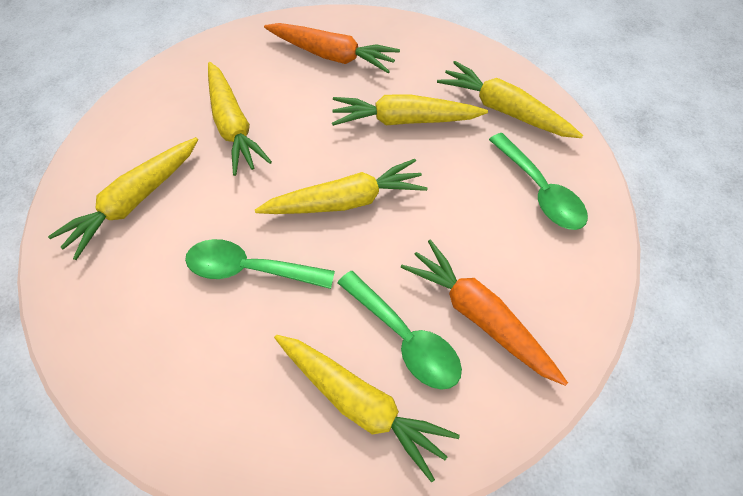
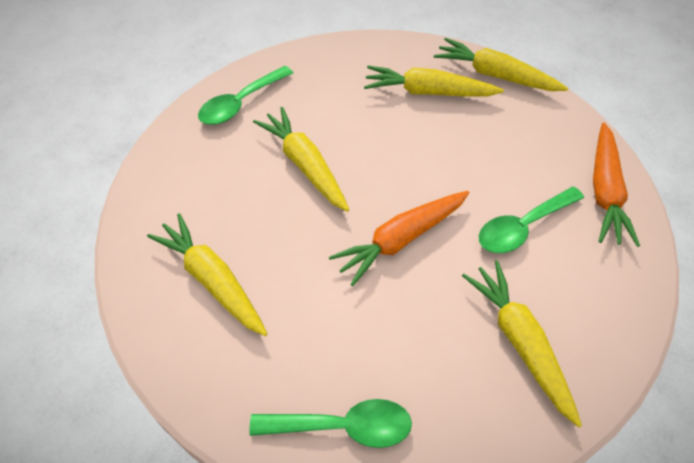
yellow carrot: 6 -> 5

